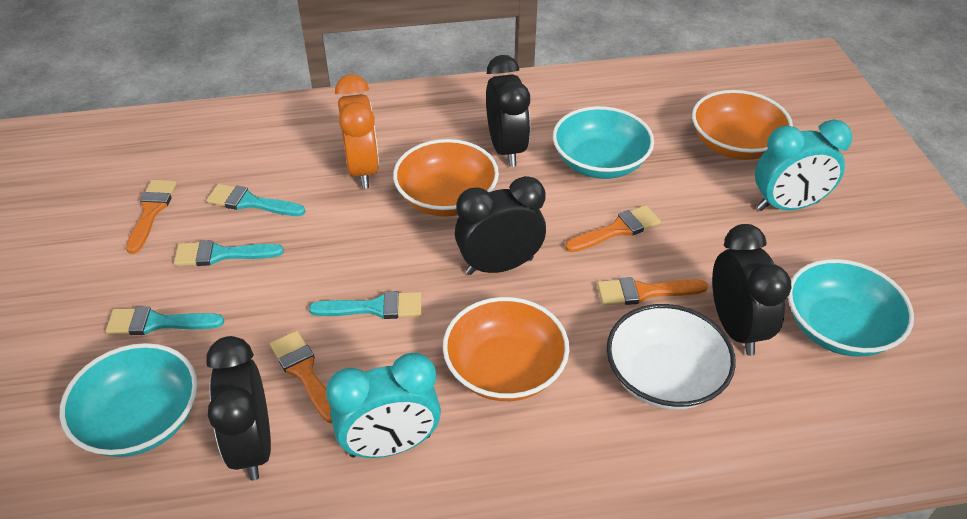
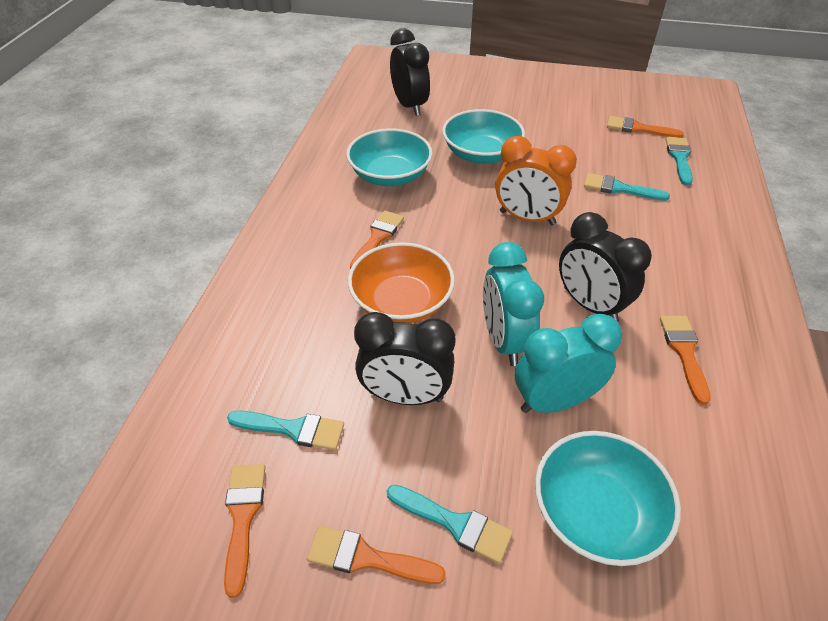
black clock: 4 -> 3
orange bowl: 3 -> 1
orange brush: 4 -> 5
white bowl: 1 -> 0

